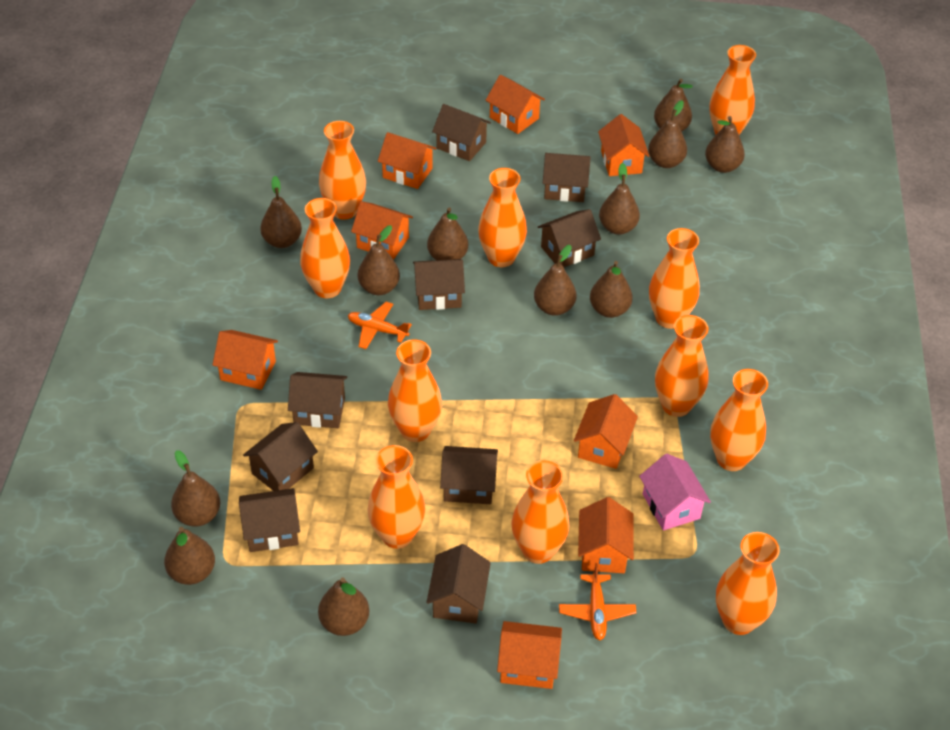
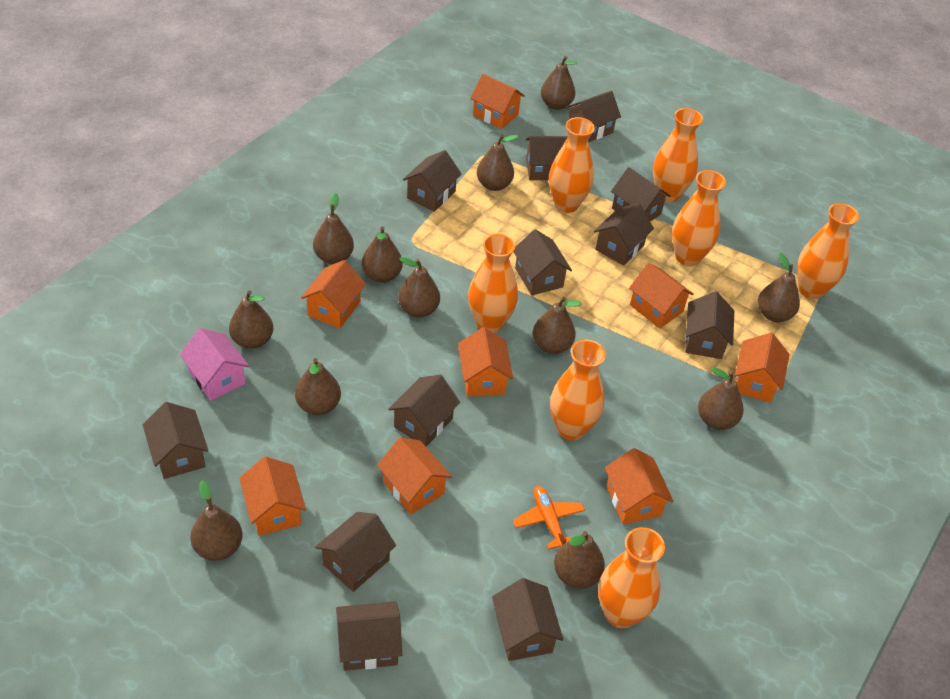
brown house: 9 -> 12
orange plane: 2 -> 1
orange vase: 11 -> 7

